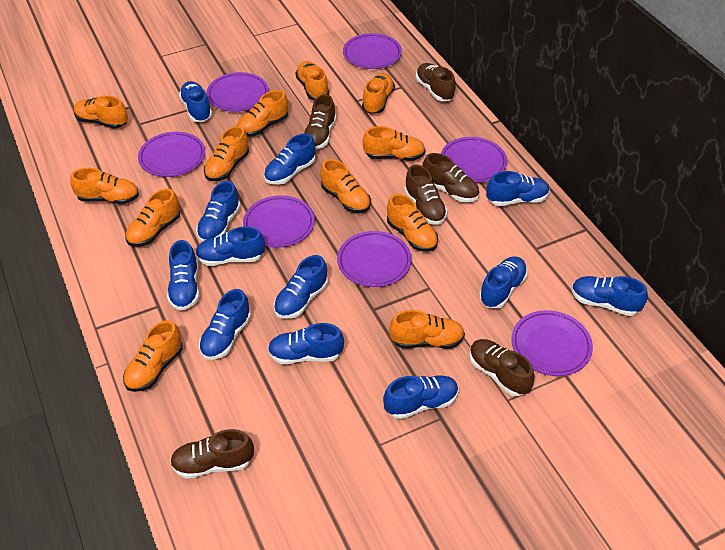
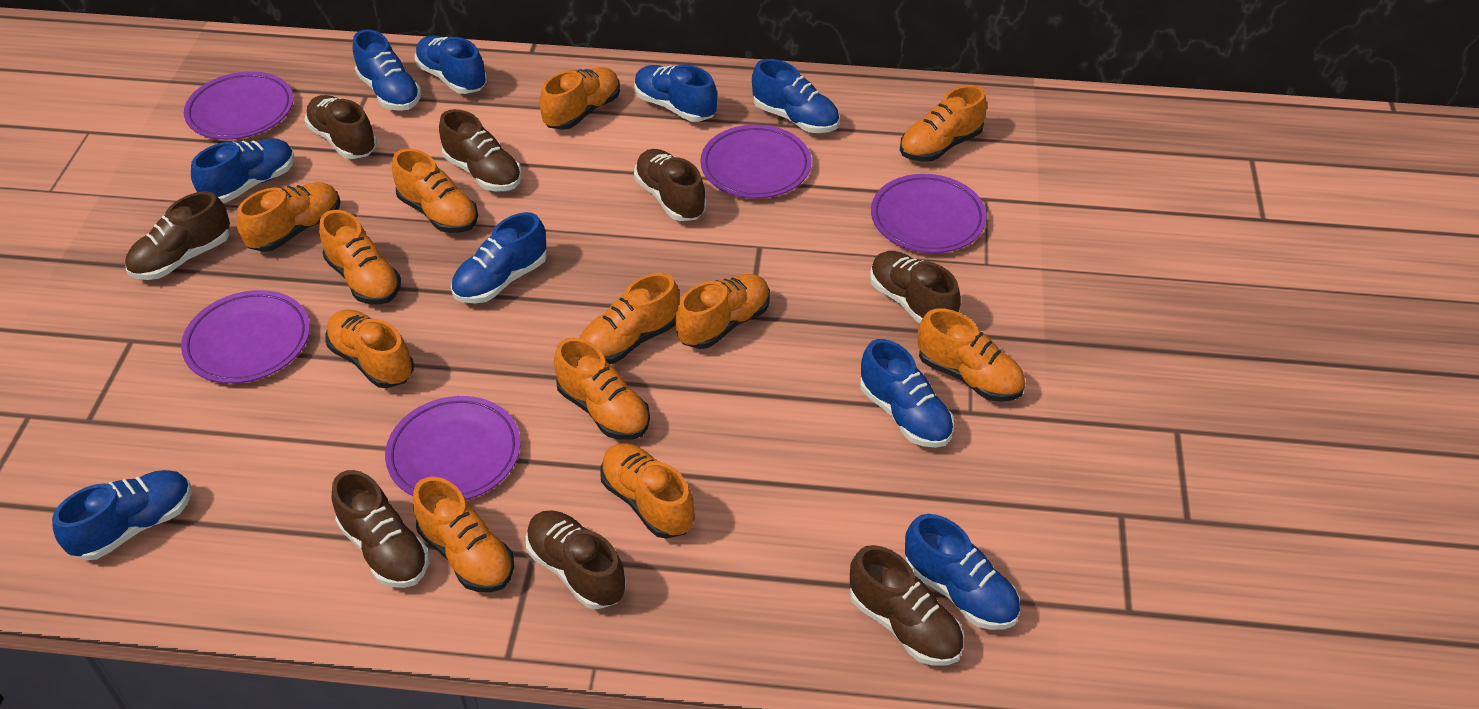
blue shoe: 12 -> 9
brown shoe: 6 -> 8
purple plate: 7 -> 5

